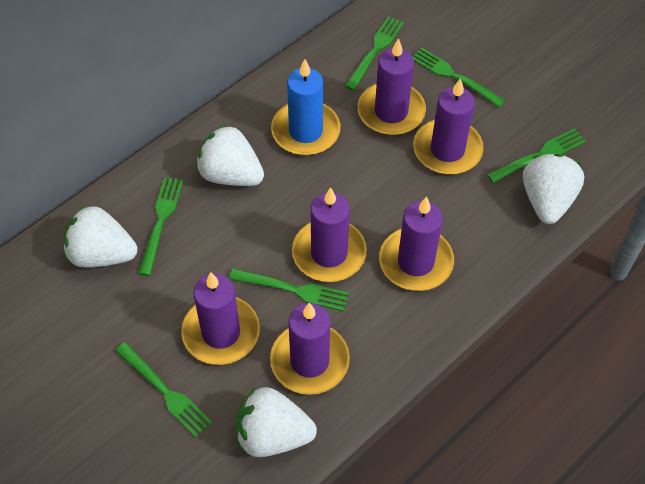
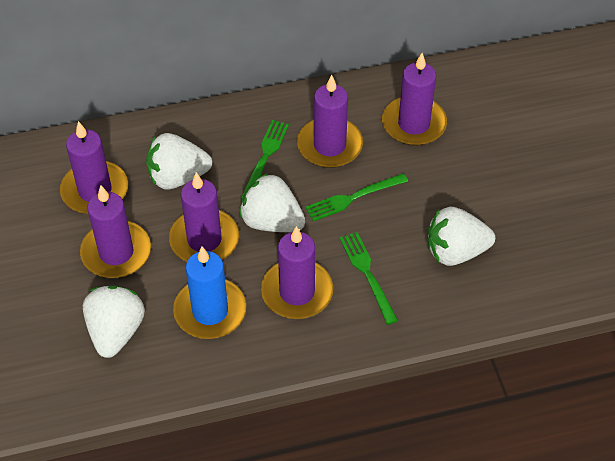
green fork: 6 -> 3

